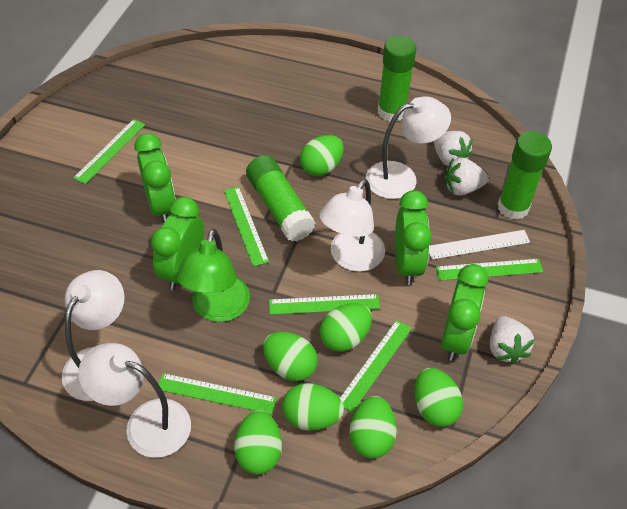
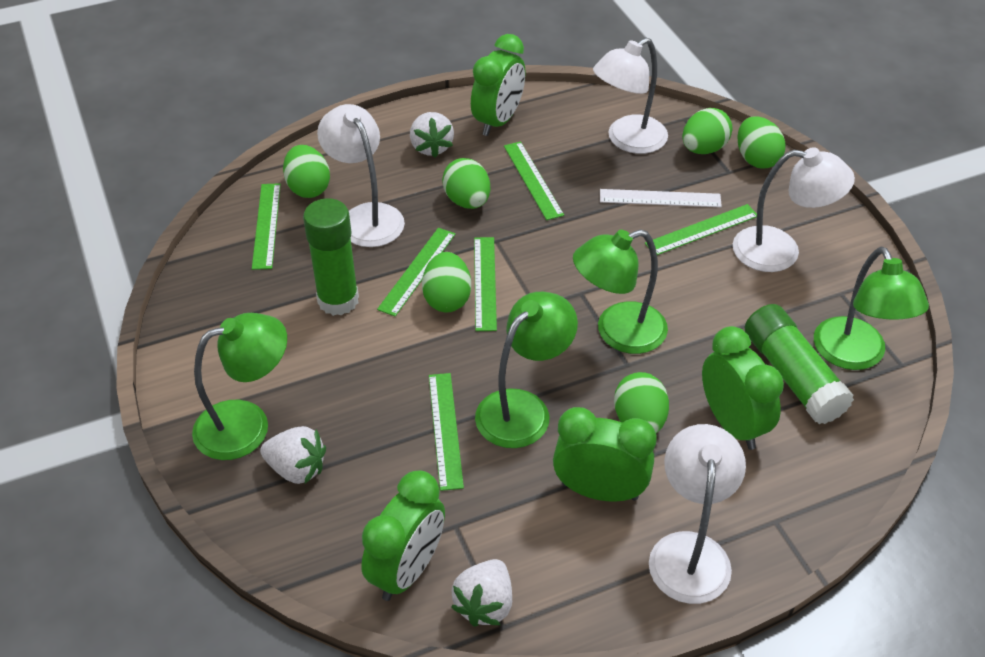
green egg: 7 -> 6
green glue stick: 3 -> 2
green lamp: 1 -> 4

